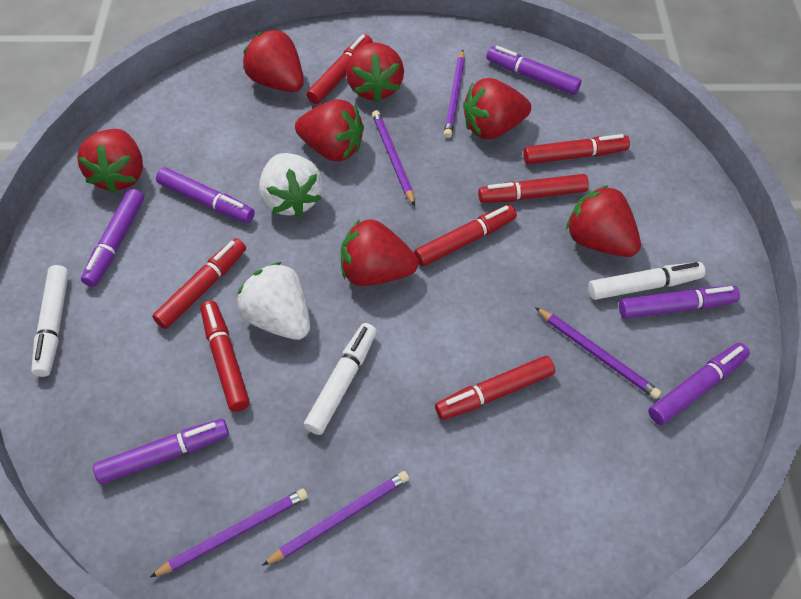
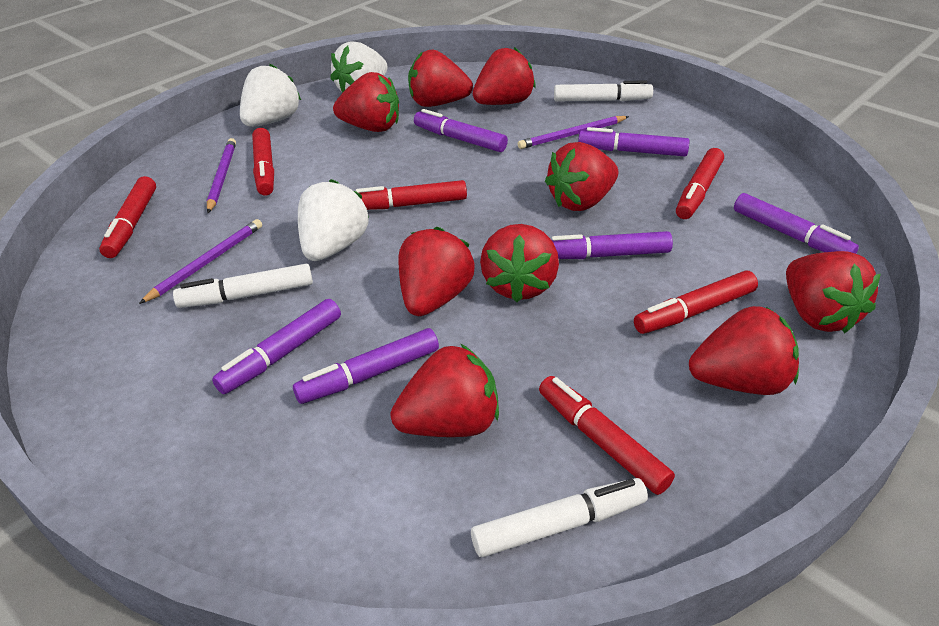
purple pencil: 5 -> 3
red marker: 7 -> 6
red strawberry: 7 -> 9
white strawberry: 2 -> 3

